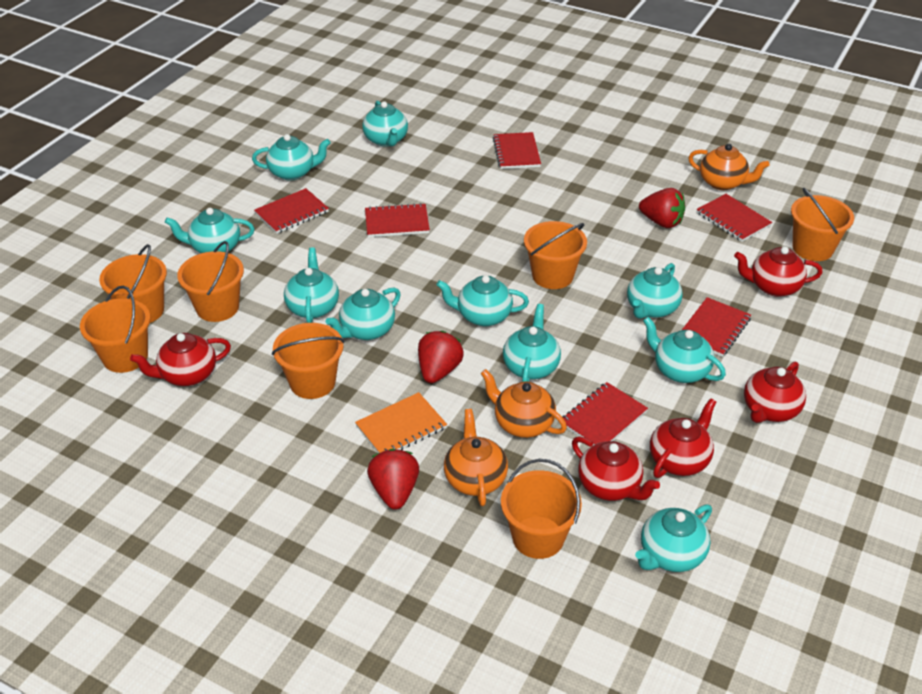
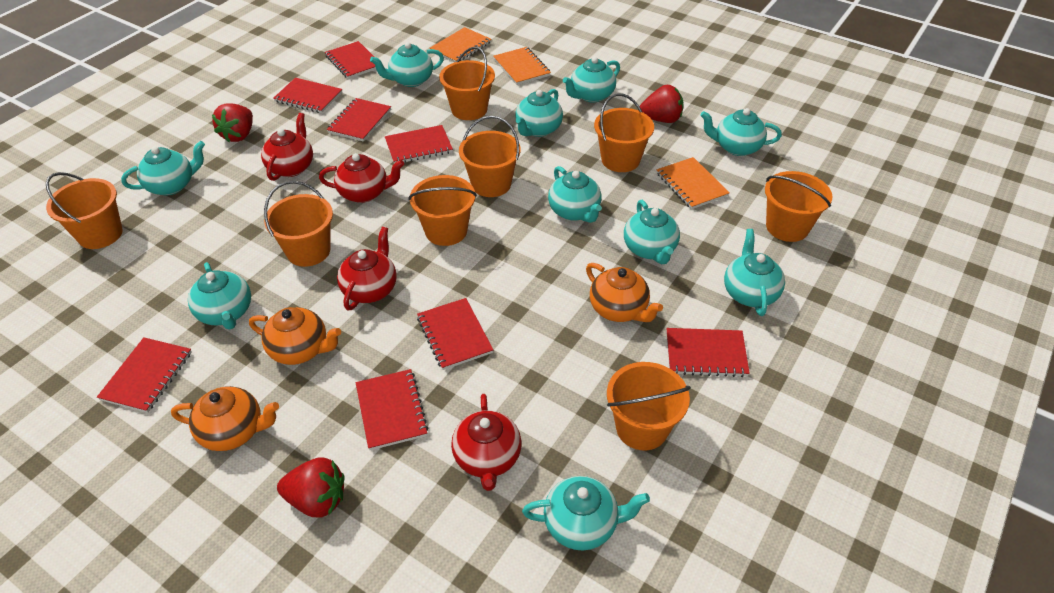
orange bucket: 7 -> 8
orange notebook: 1 -> 3
red notebook: 6 -> 8
red teapot: 5 -> 4

